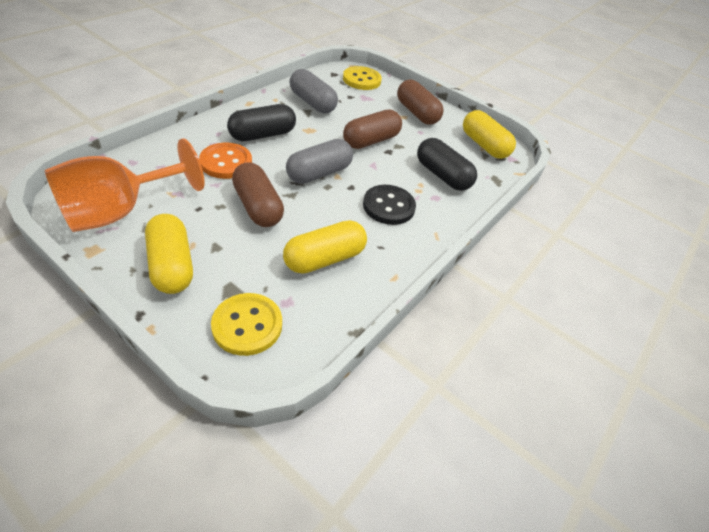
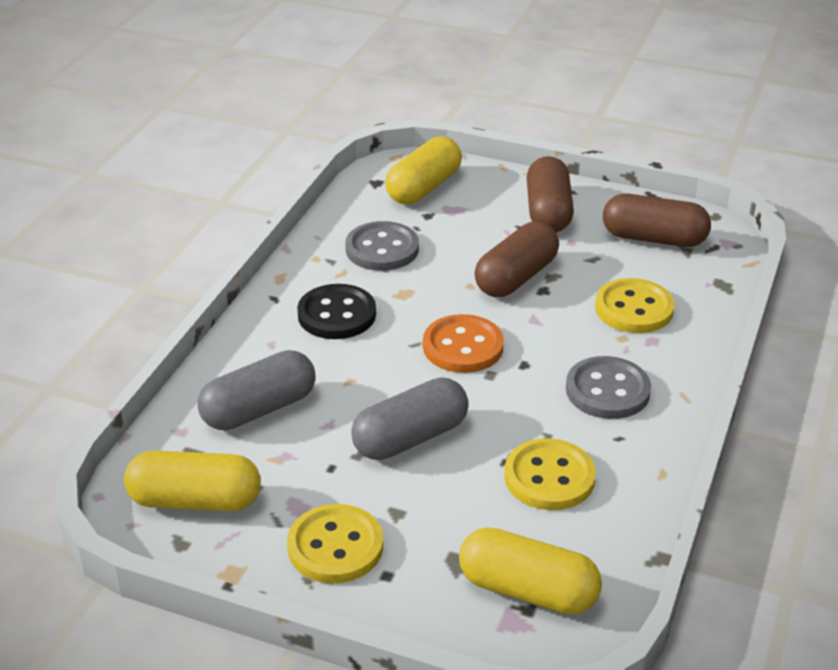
black capsule: 2 -> 0
grey button: 0 -> 2
orange goblet: 1 -> 0
yellow button: 2 -> 3

